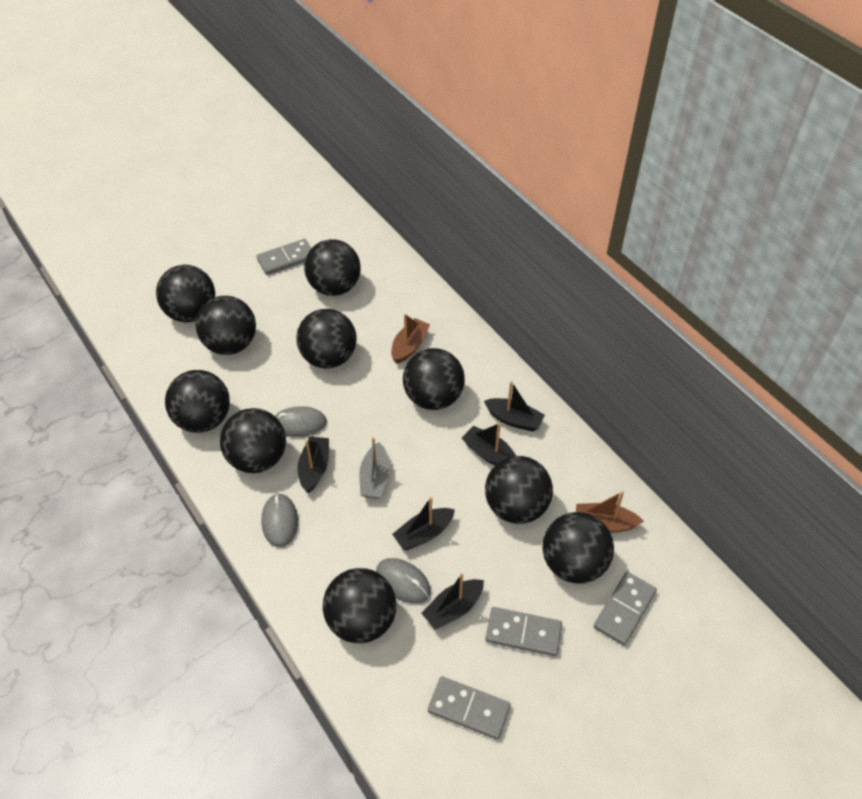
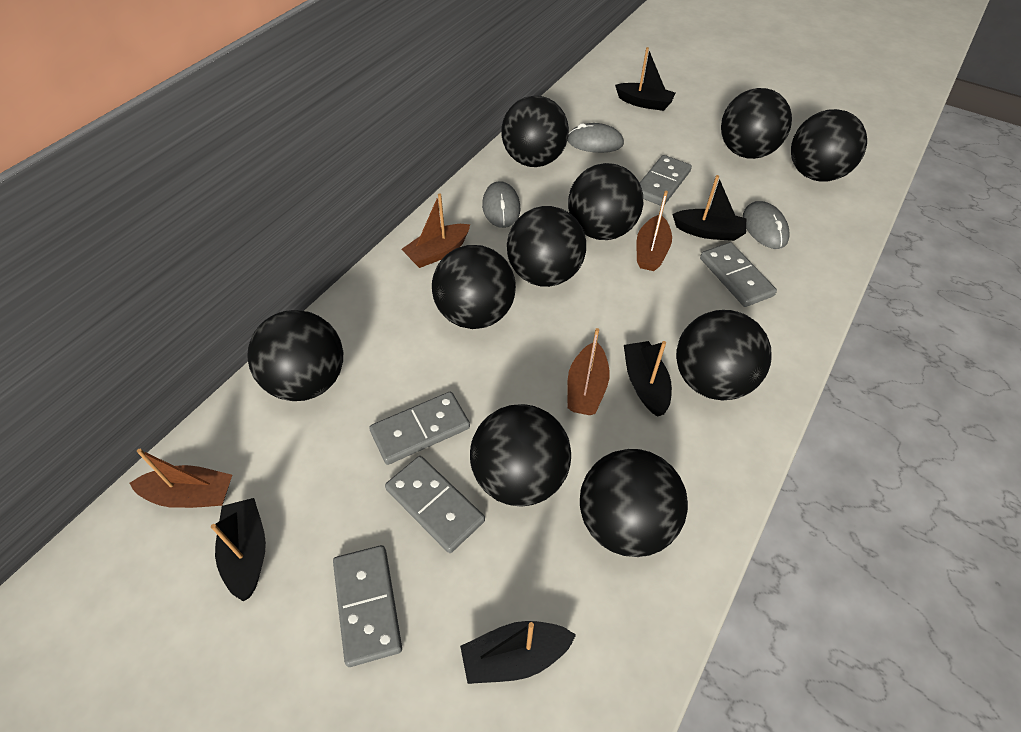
brown boat: 2 -> 4
grey boat: 1 -> 0
grey domino: 4 -> 5

